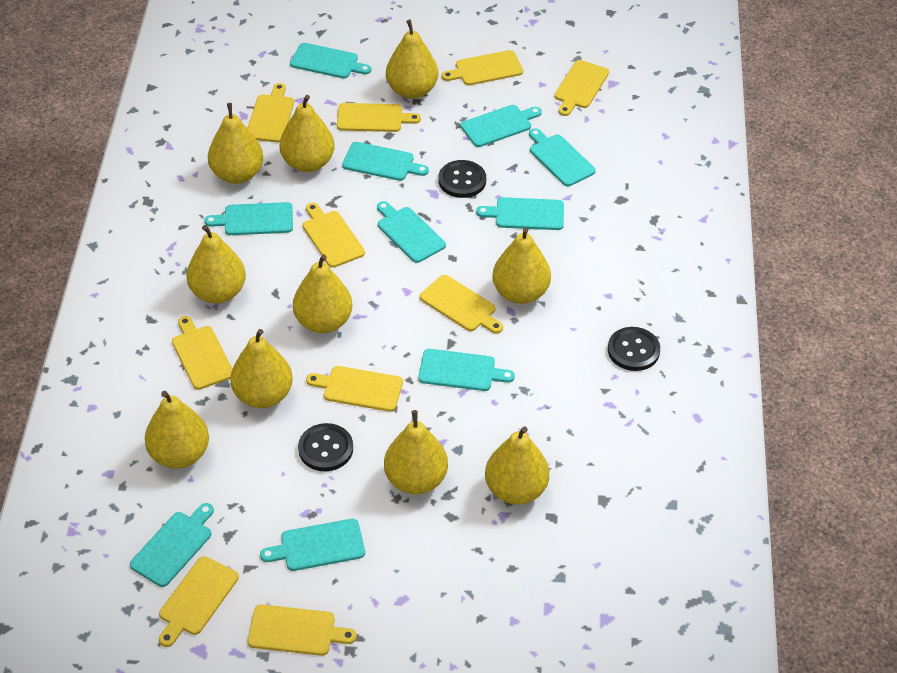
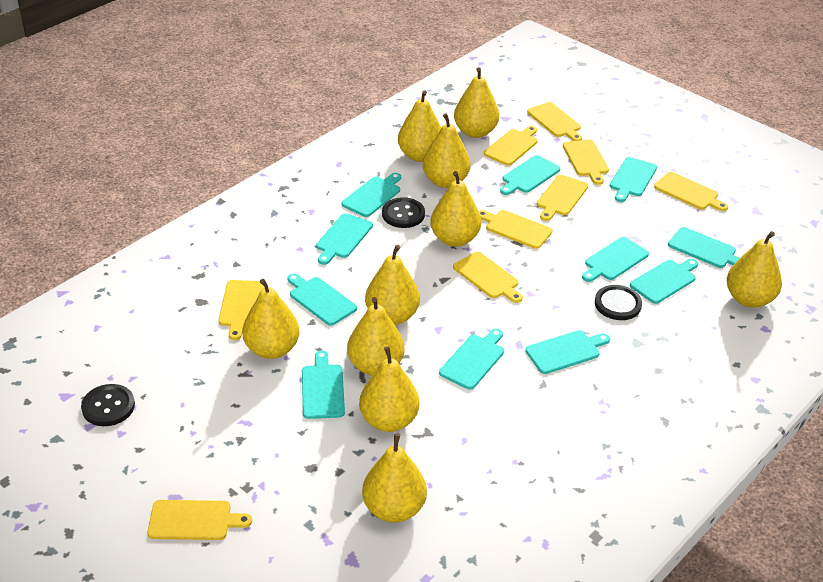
turquoise cutting board: 10 -> 11
yellow cutting board: 10 -> 9

